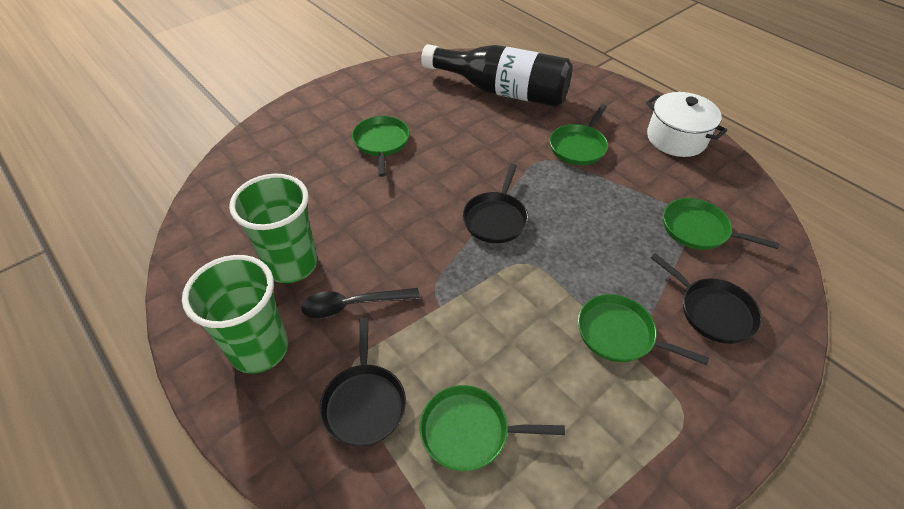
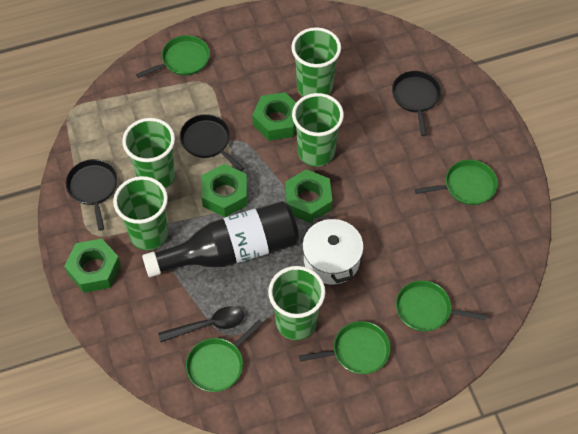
green cup: 2 -> 5
green nut: 0 -> 4

